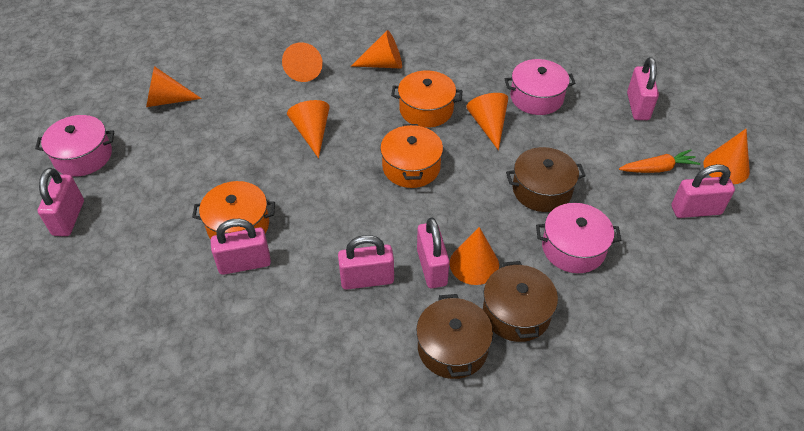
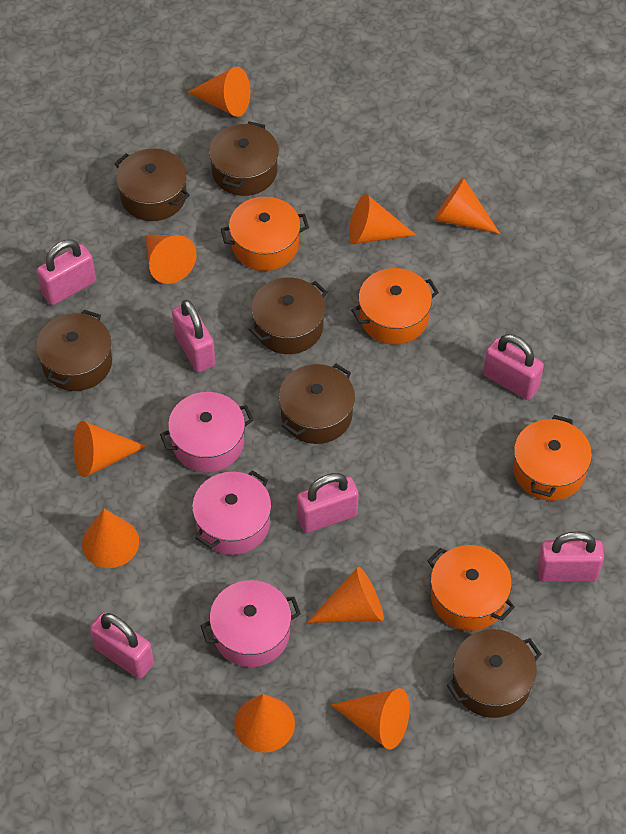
brown pot: 3 -> 6
orange carrot: 1 -> 0
orange cone: 7 -> 9
orange pot: 3 -> 4

